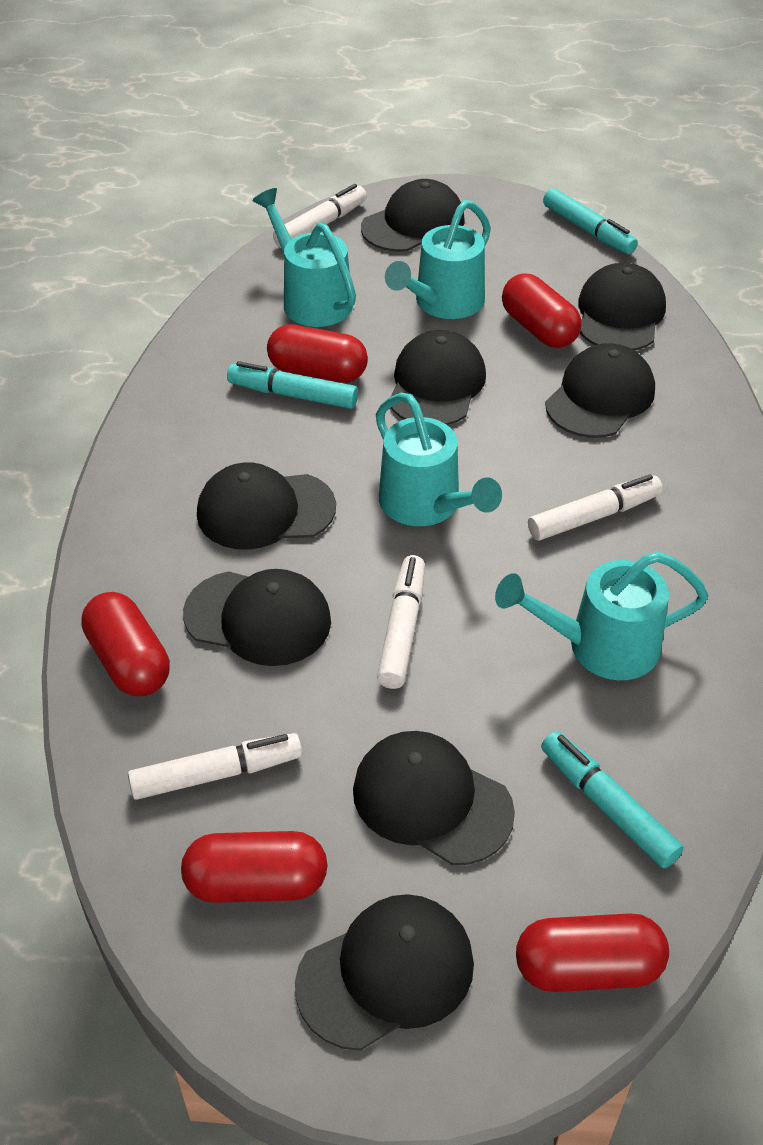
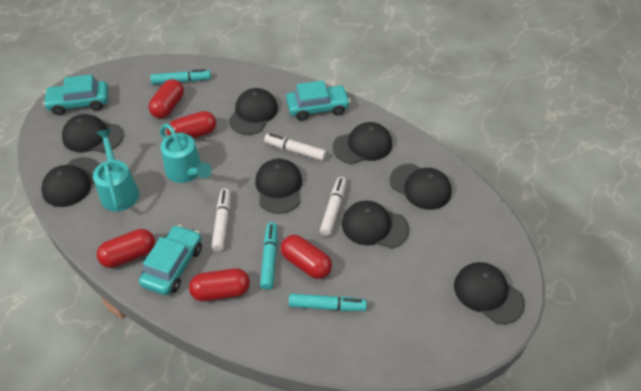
turquoise car: 0 -> 3
turquoise watering can: 4 -> 2
white marker: 4 -> 3

